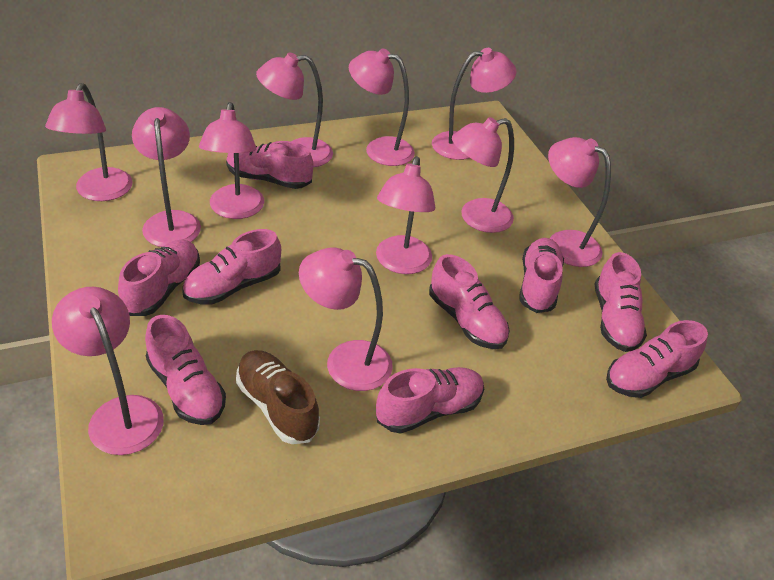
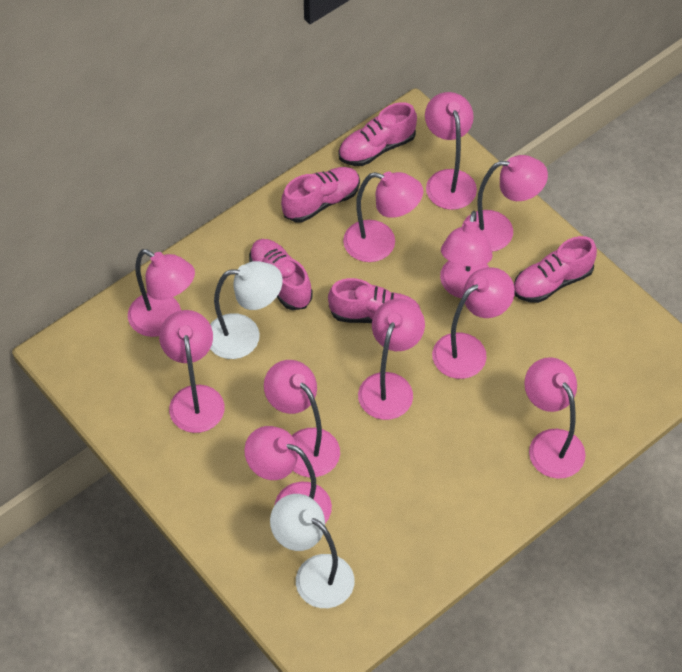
brown shoe: 1 -> 0
pink shoe: 9 -> 5
white lamp: 0 -> 2

